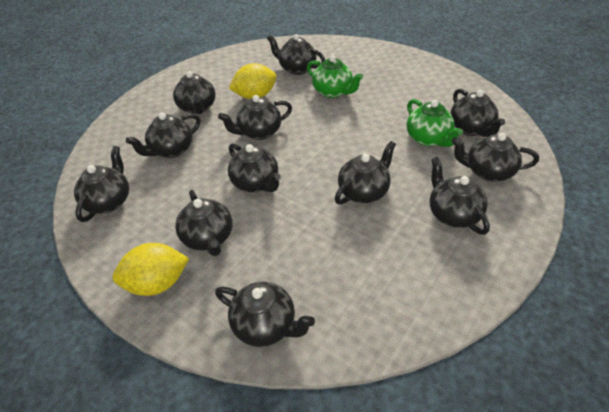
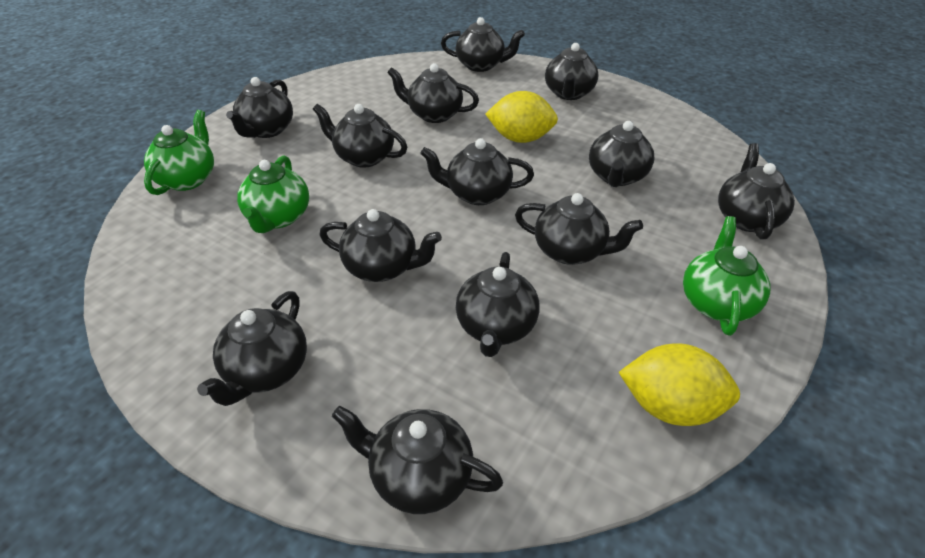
black teapot: 12 -> 13
green teapot: 2 -> 3

